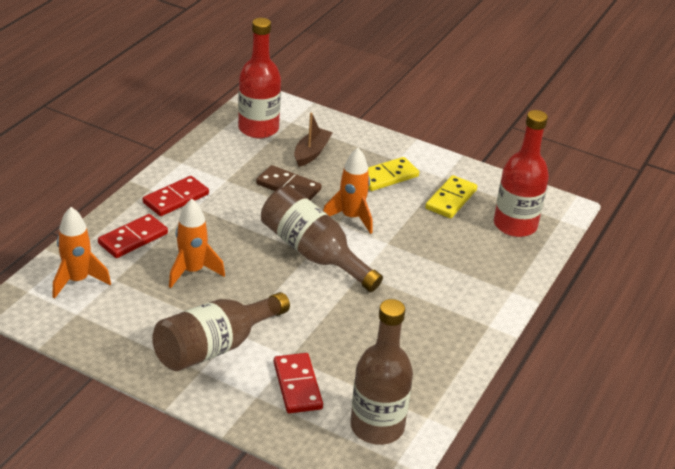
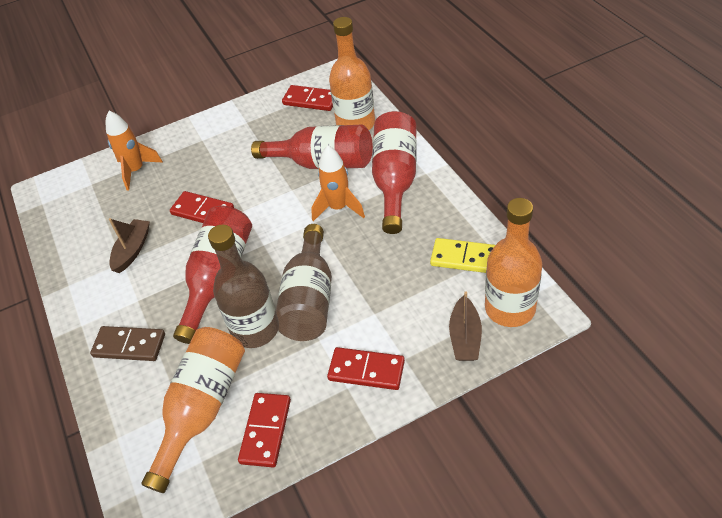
brown boat: 1 -> 2
brown bottle: 3 -> 2
orange bottle: 0 -> 3
orange rocket: 3 -> 2
red bottle: 2 -> 3
red domino: 3 -> 4
yellow domino: 2 -> 1

